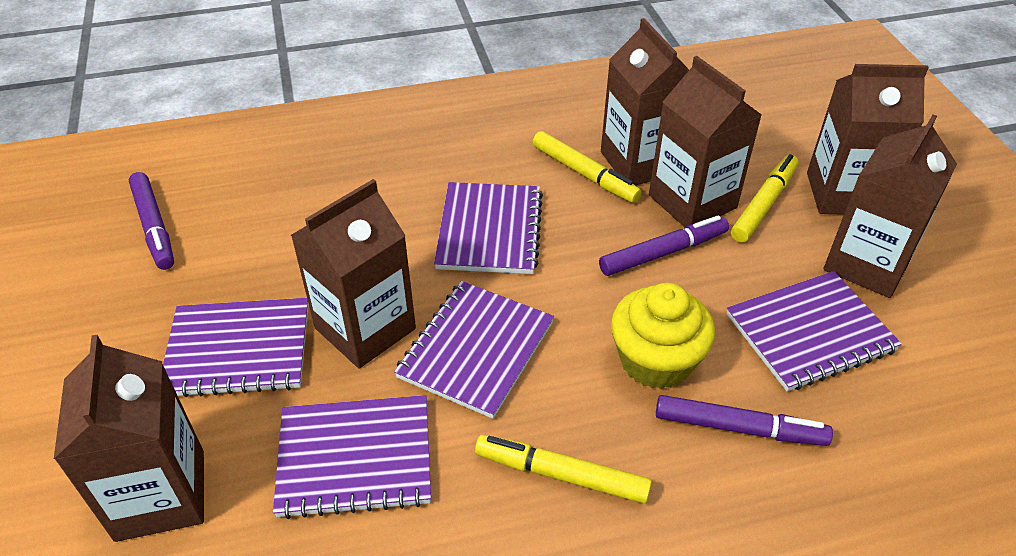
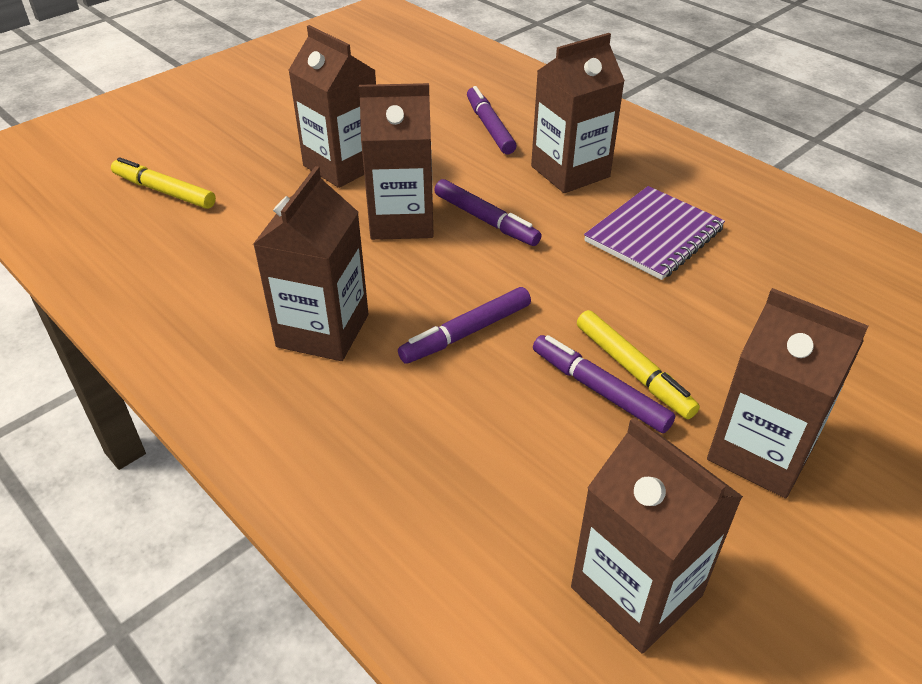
purple marker: 3 -> 4
purple notebook: 5 -> 1
yellow cupcake: 1 -> 0
yellow marker: 3 -> 2

